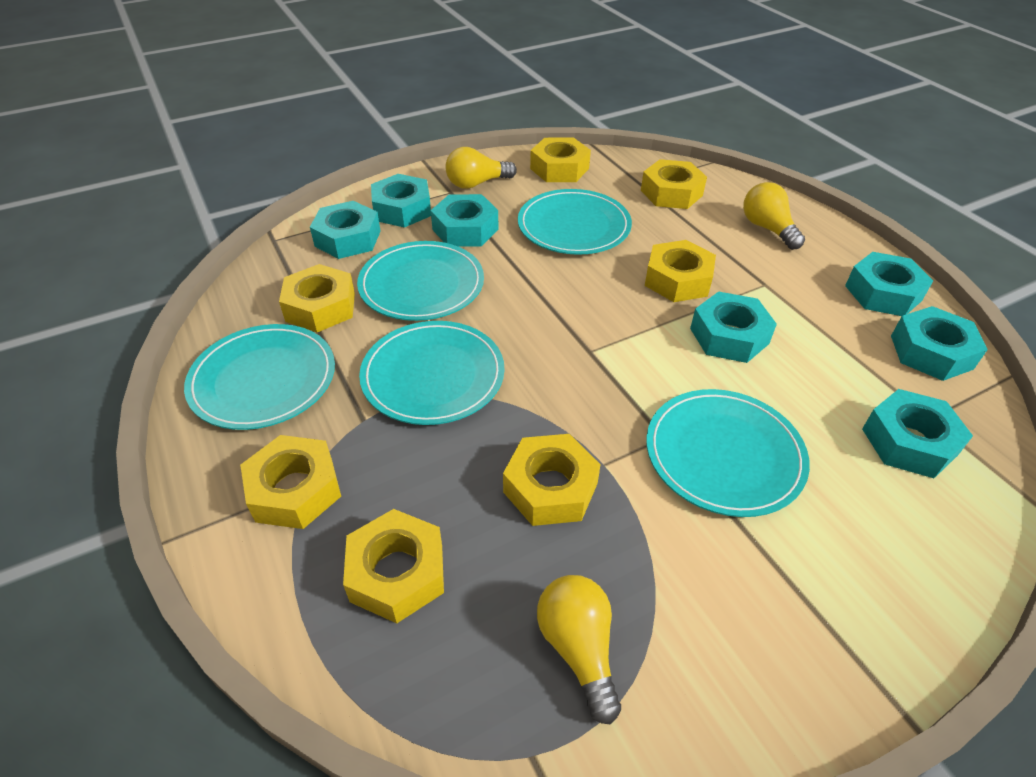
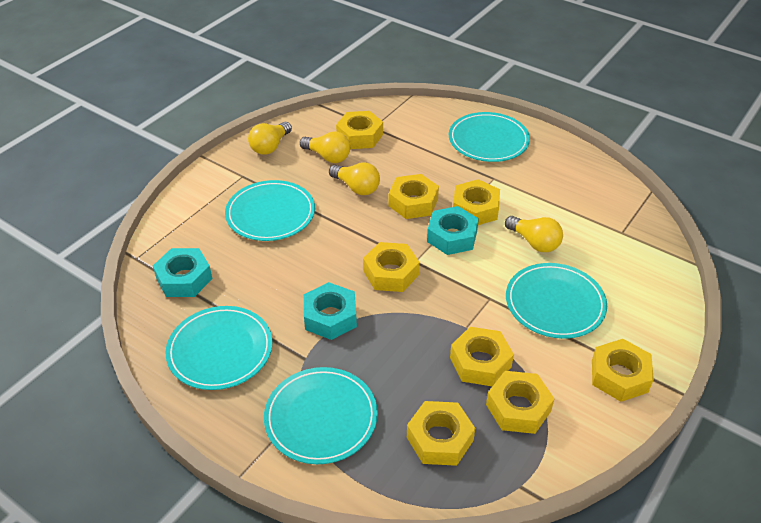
turquoise nut: 7 -> 3
yellow light bulb: 3 -> 4
yellow nut: 7 -> 8

